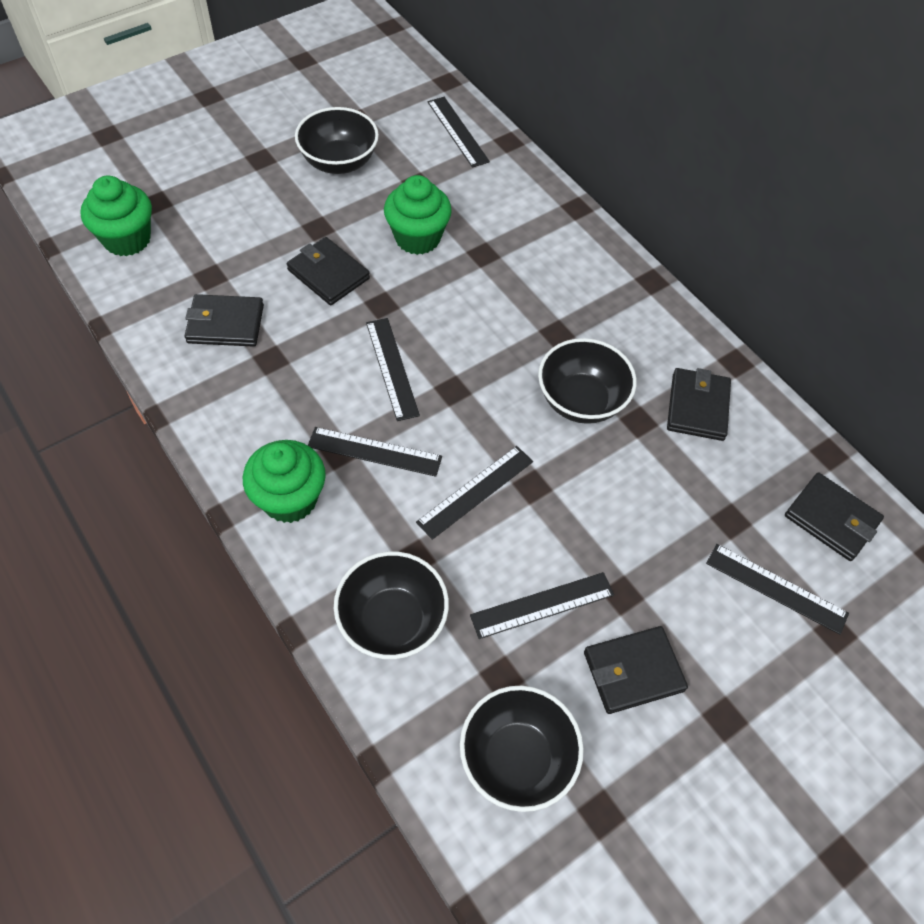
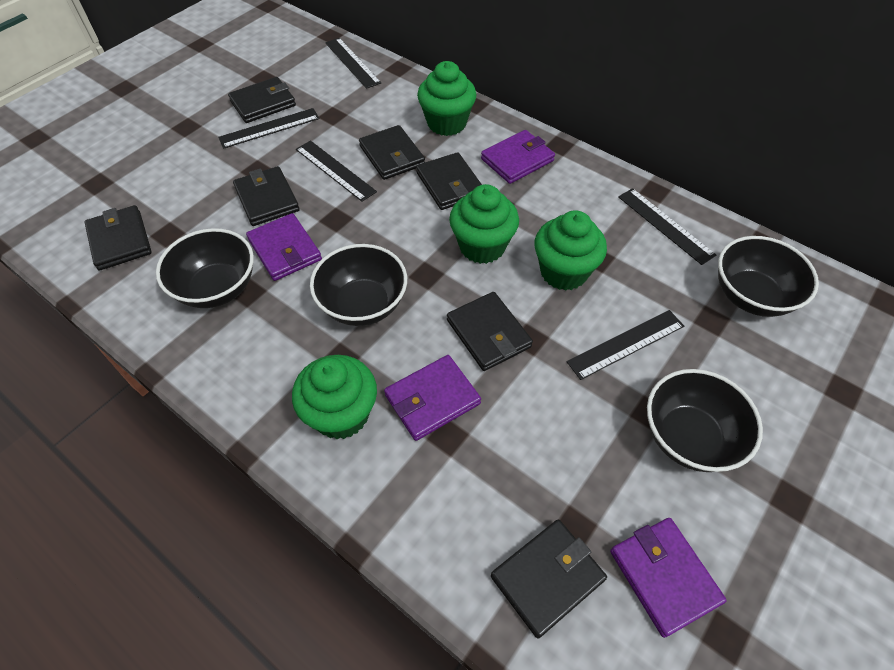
black ruler: 6 -> 5
black wallet: 5 -> 7
green cupcake: 3 -> 4
purple wallet: 0 -> 4

